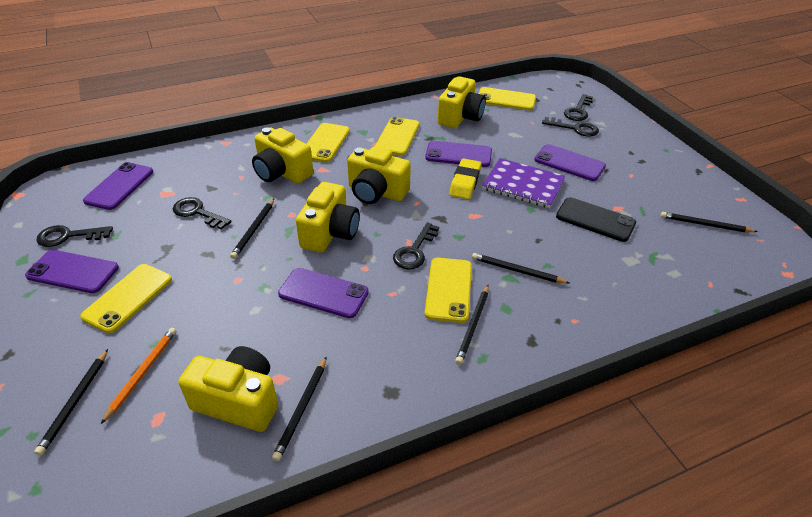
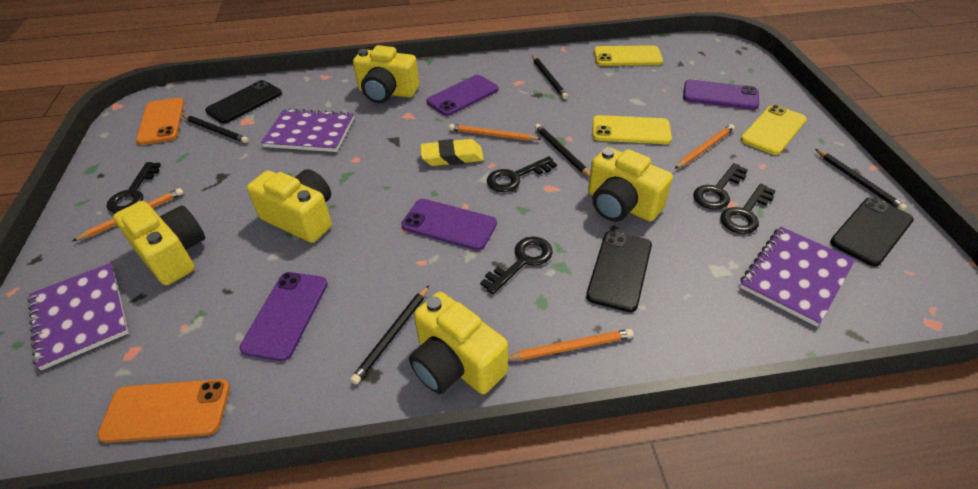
black pencil: 6 -> 5
black phone: 1 -> 3
orange pencil: 1 -> 4
orange phone: 0 -> 2
purple notebook: 1 -> 3
purple phone: 5 -> 4
yellow phone: 5 -> 3

